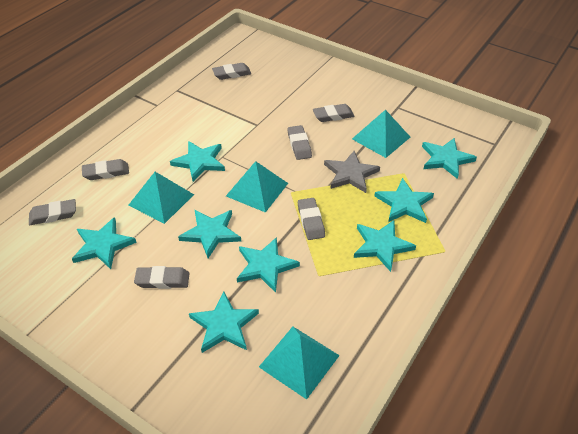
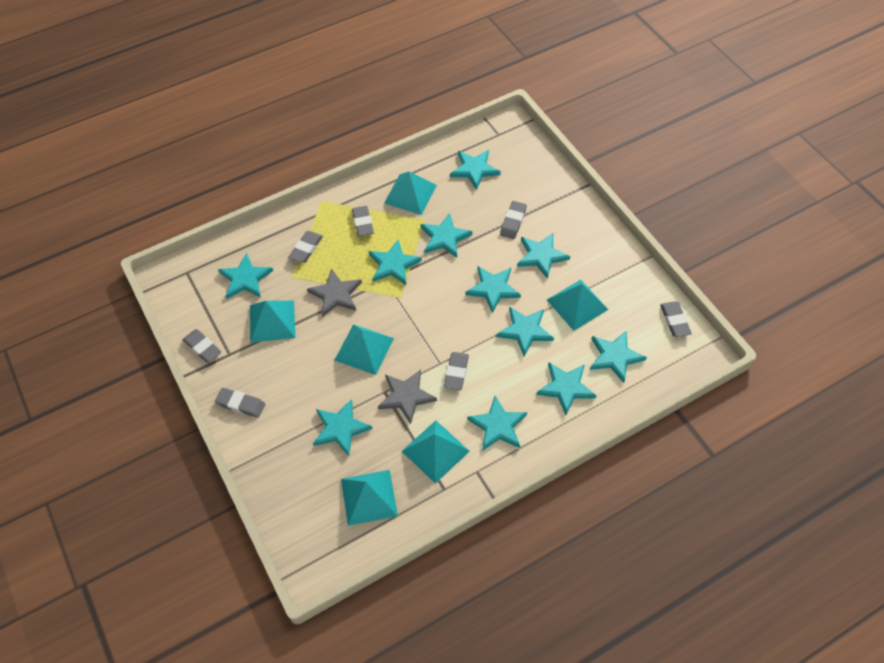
grey star: 1 -> 2
turquoise pyramid: 4 -> 6
turquoise star: 8 -> 11

